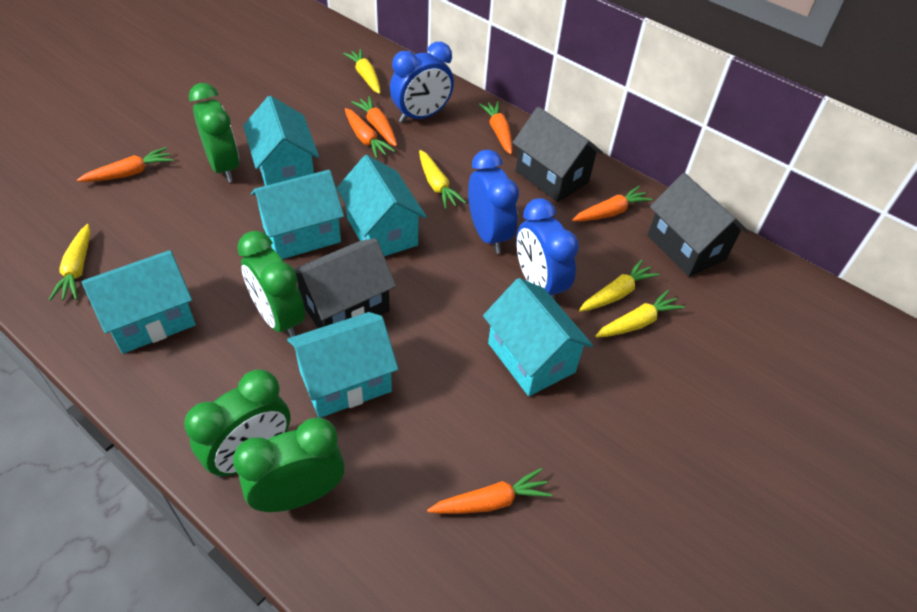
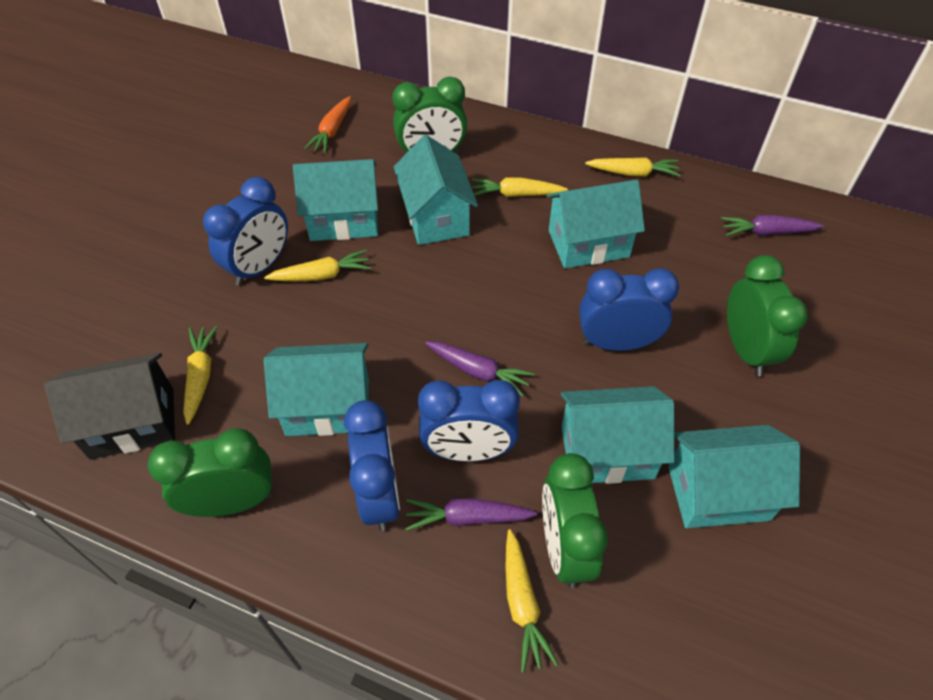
black house: 3 -> 1
blue clock: 3 -> 4
orange carrot: 6 -> 1
purple carrot: 0 -> 3

